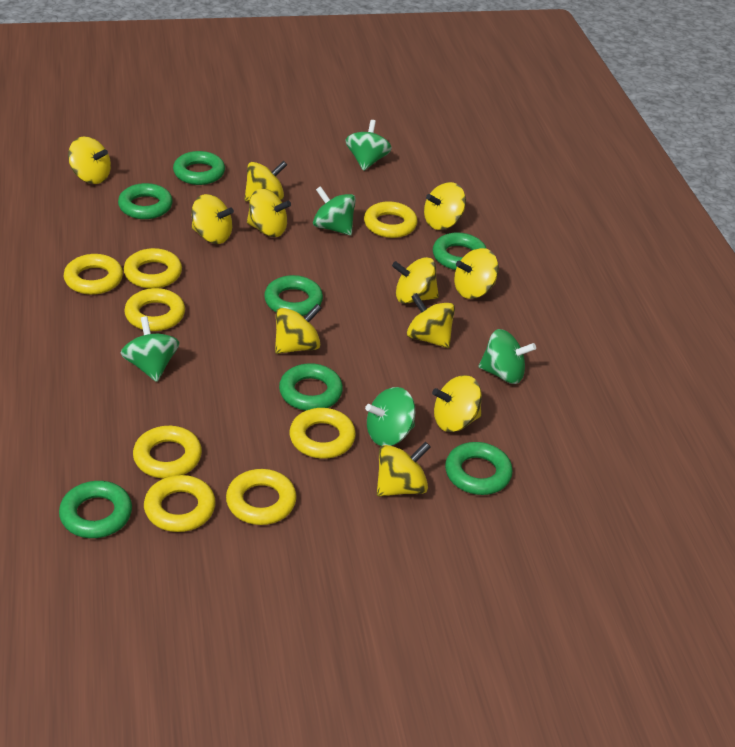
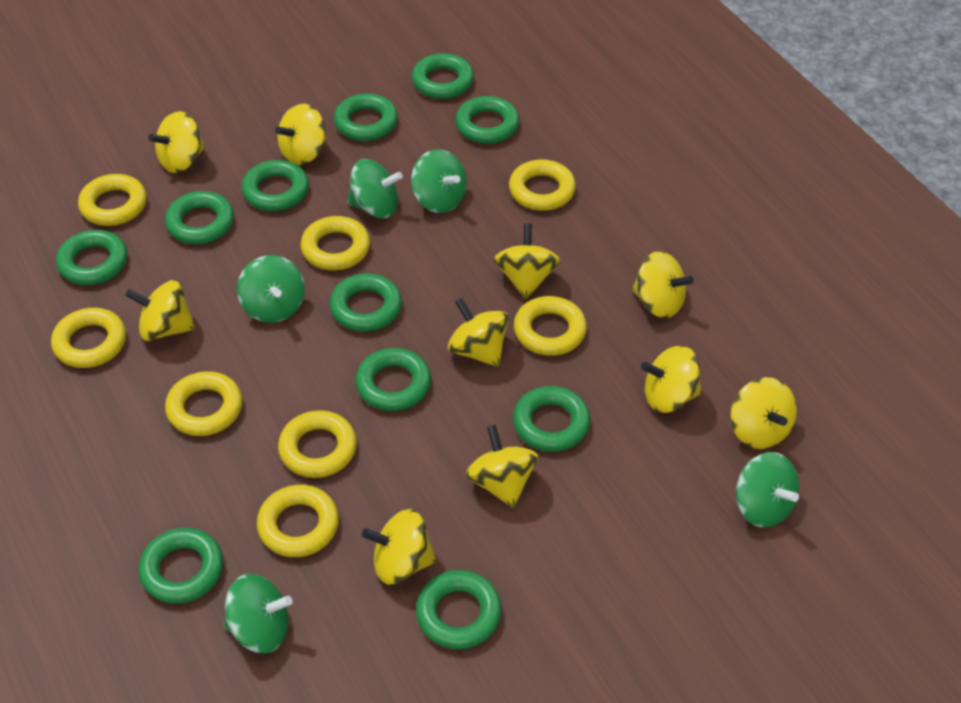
green ring: 7 -> 11
yellow spinning top: 11 -> 10

